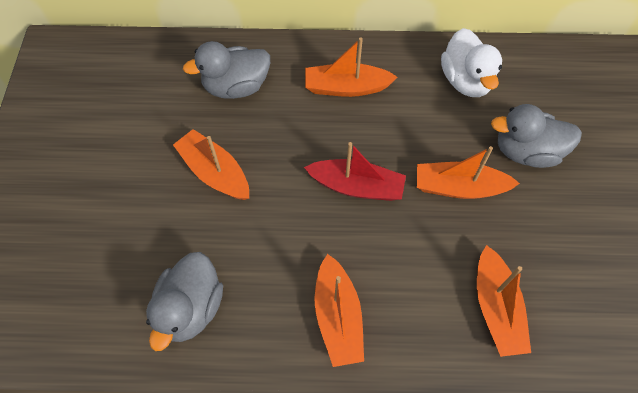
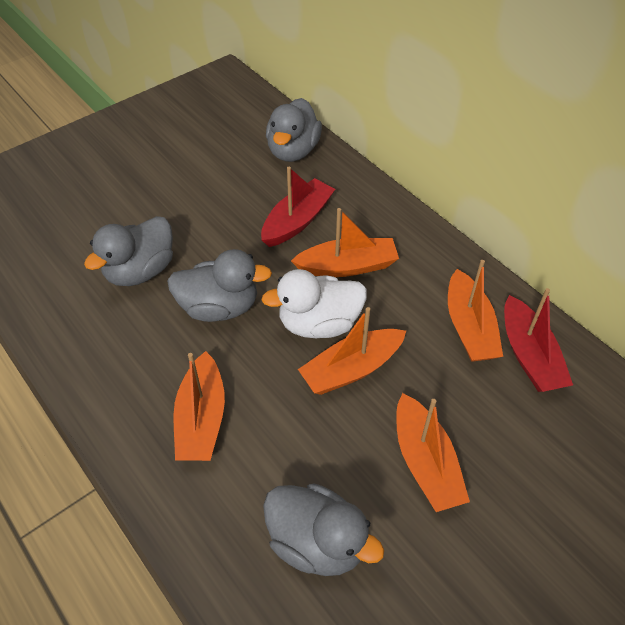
grey duck: 3 -> 4
red boat: 1 -> 2

